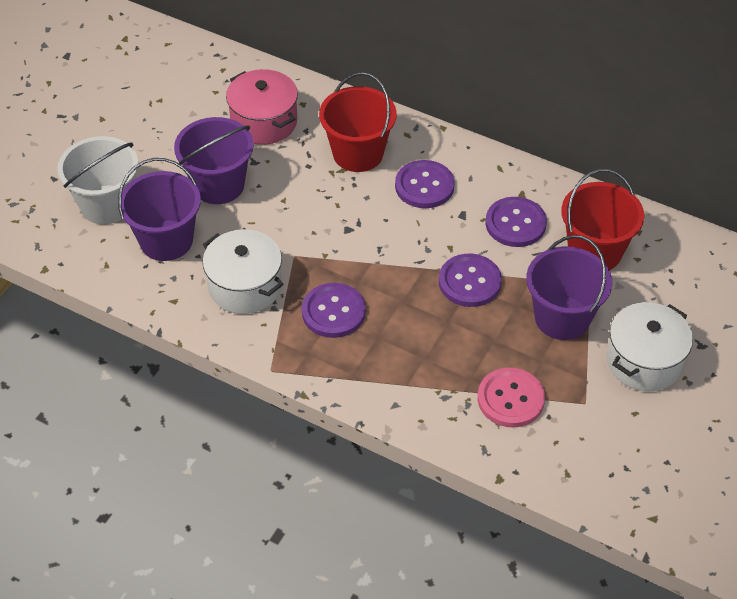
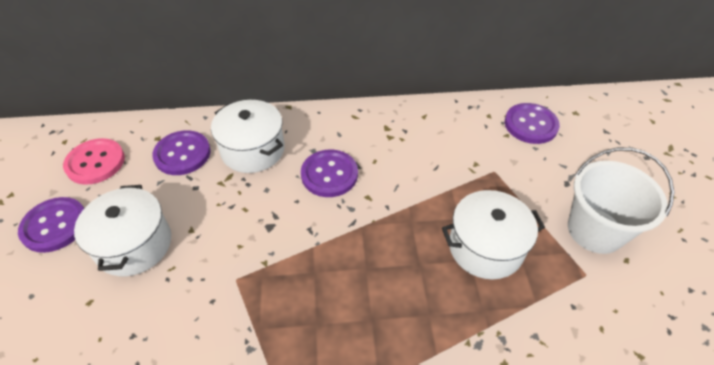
pink pot: 1 -> 0
purple bucket: 3 -> 0
red bucket: 2 -> 0
white pot: 2 -> 3

